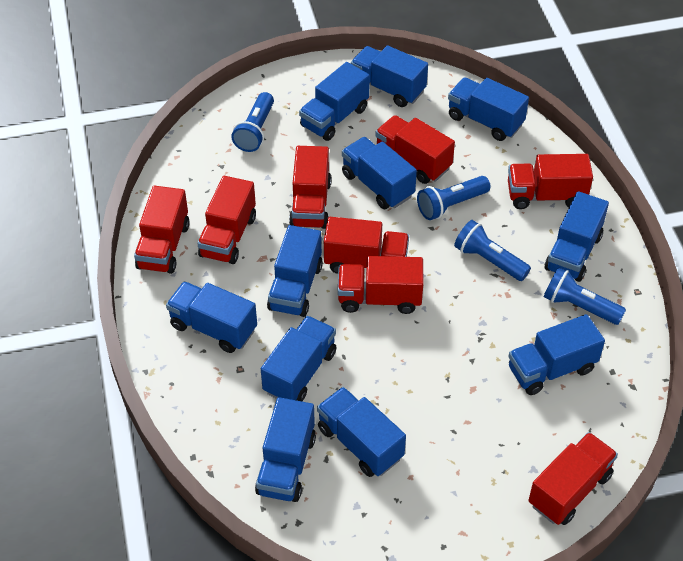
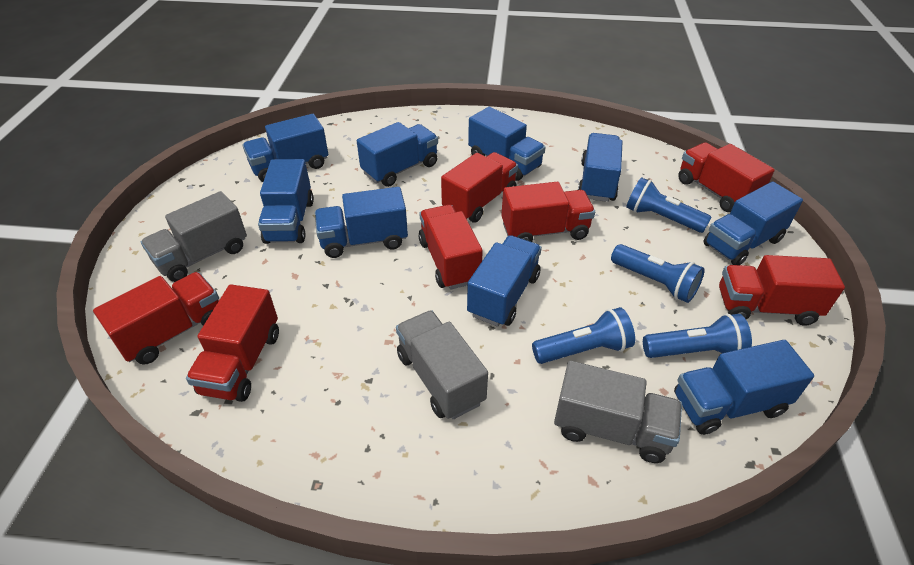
blue truck: 11 -> 9
grey truck: 0 -> 3
red truck: 8 -> 7

